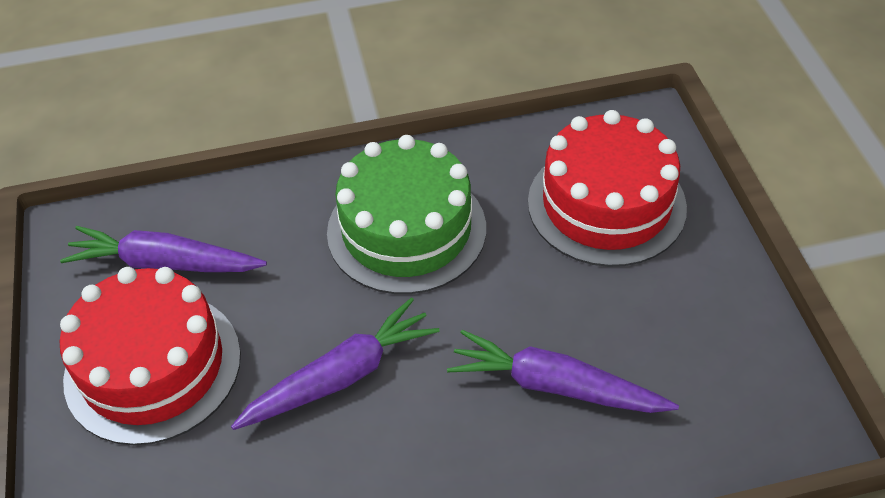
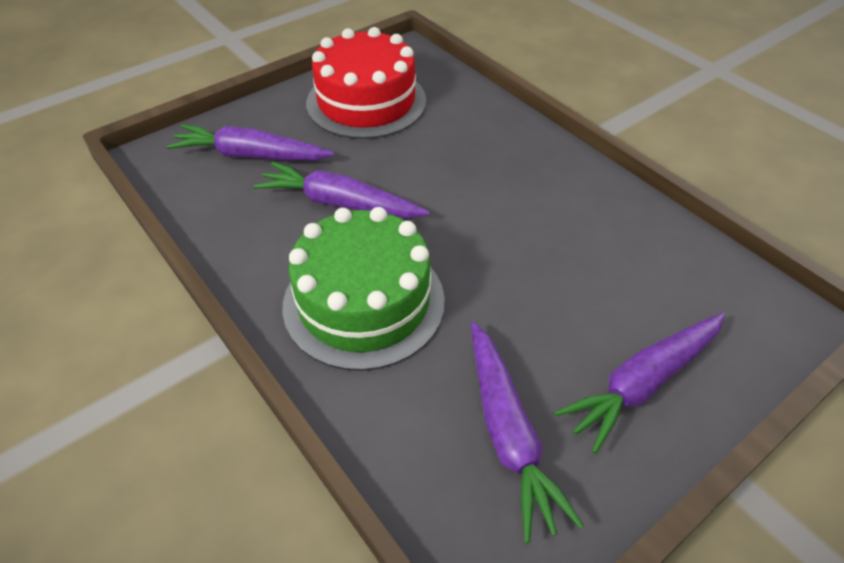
purple carrot: 3 -> 4
red cake: 2 -> 1

